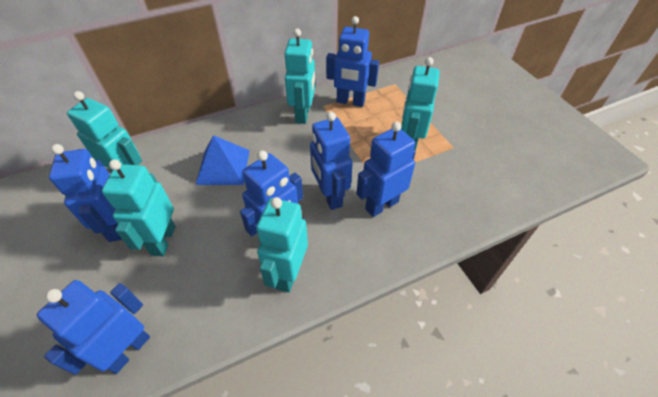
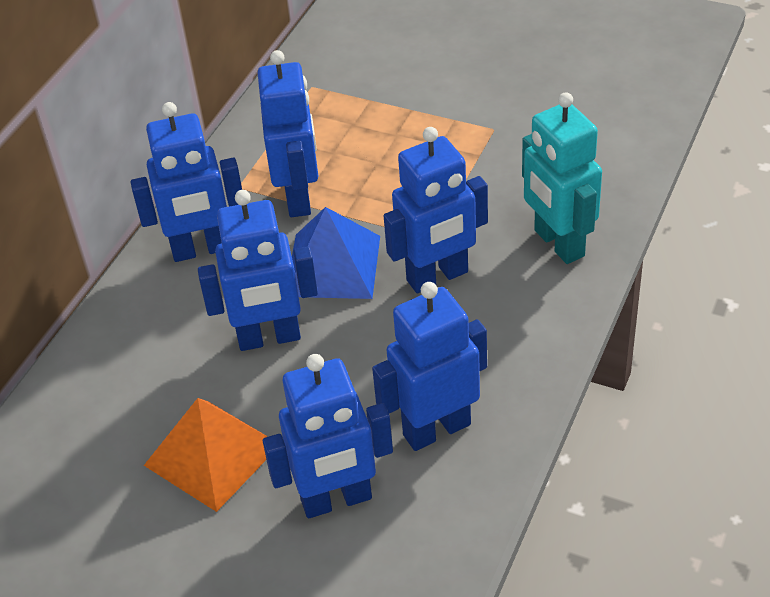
orange pyramid: 0 -> 1
turquoise robot: 5 -> 1

